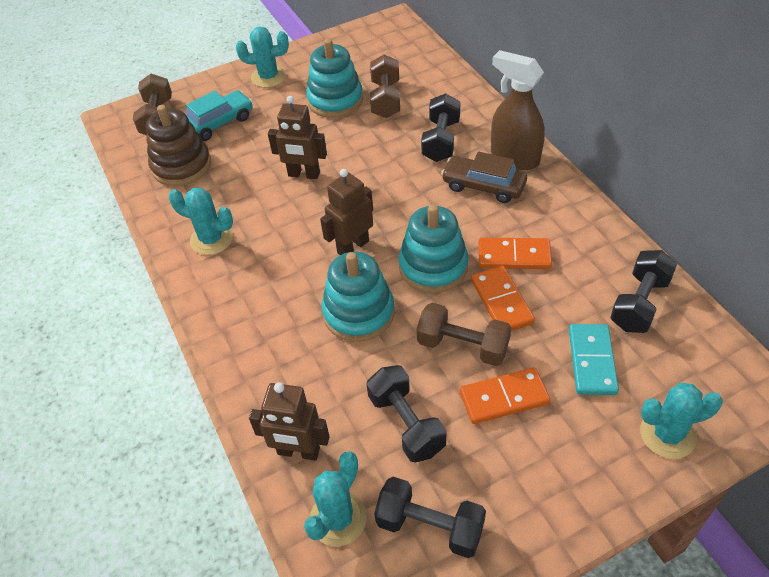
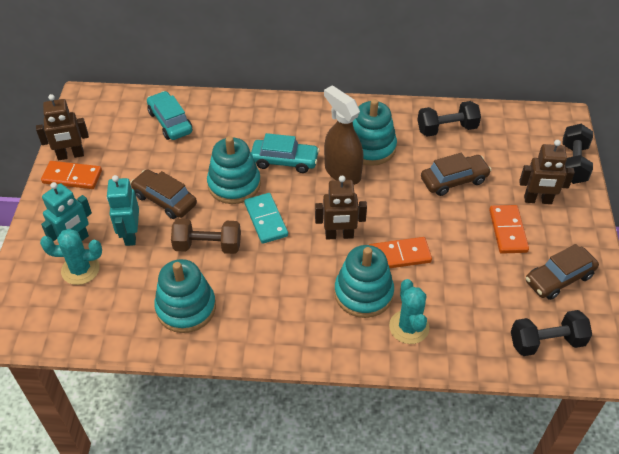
black dumbbell: 4 -> 3
brown car: 1 -> 3
brown dumbbell: 3 -> 1
brown stacking toy: 1 -> 0
turquoise cactus: 4 -> 2
turquoise car: 1 -> 2
turquoise robot: 0 -> 2
turquoise stacking toy: 3 -> 4

